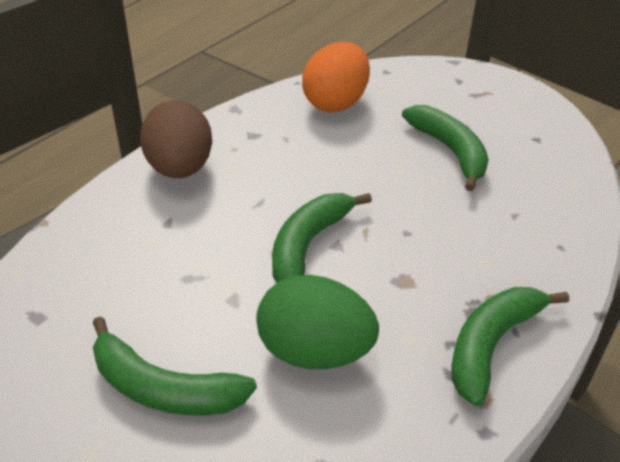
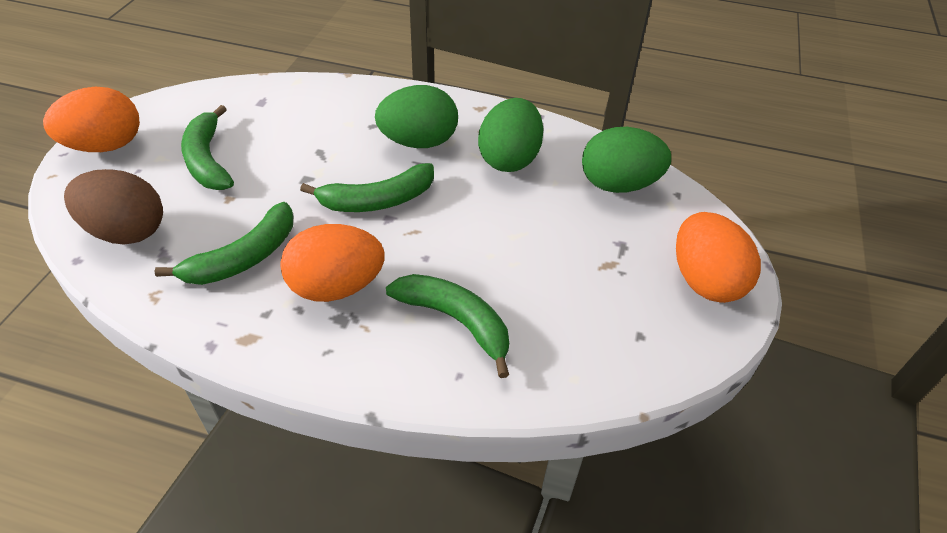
green egg: 1 -> 3
orange egg: 1 -> 3

